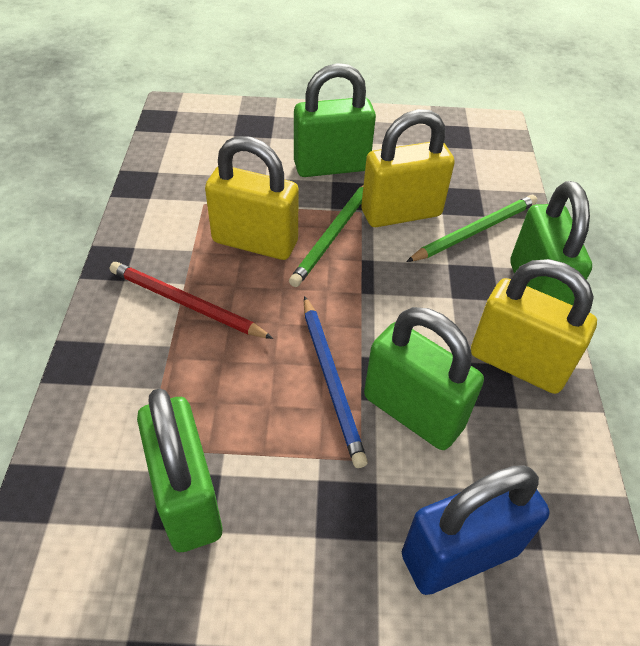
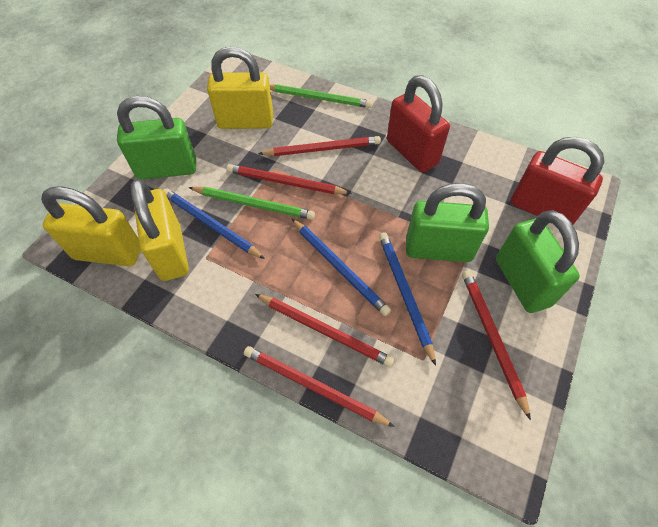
blue padlock: 1 -> 0
blue pencil: 1 -> 3
green padlock: 4 -> 3
red padlock: 0 -> 2
red pencil: 1 -> 5

